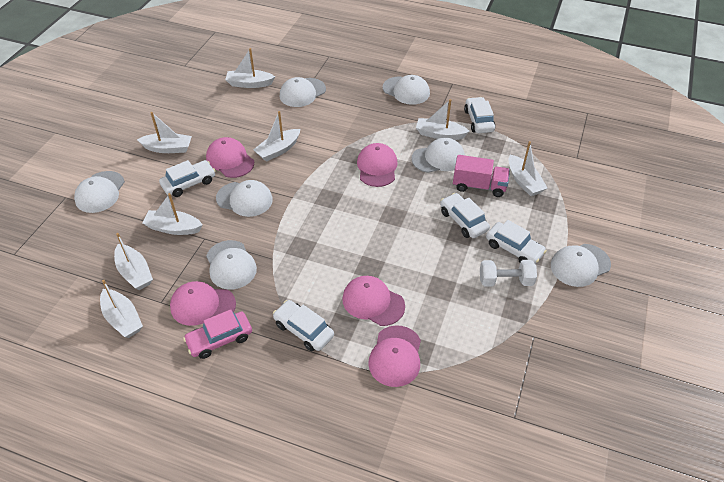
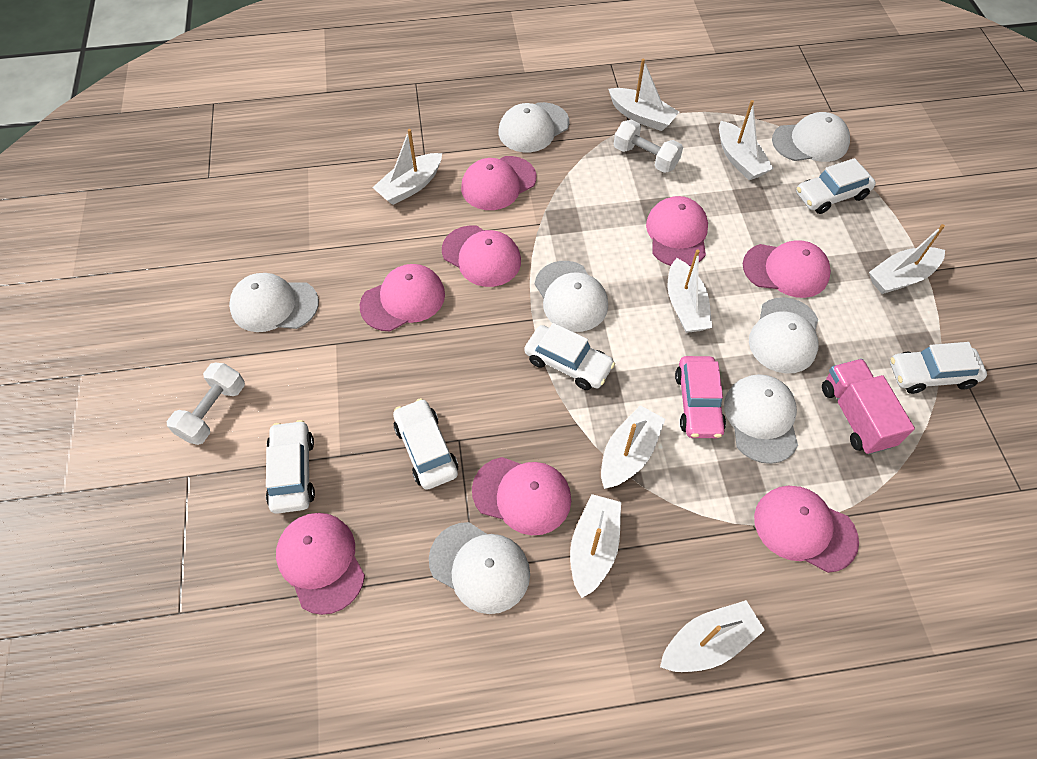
pink cap: 5 -> 8
white dumbbell: 1 -> 2

